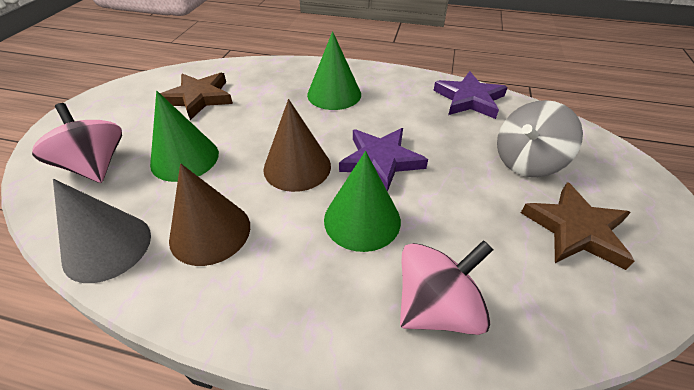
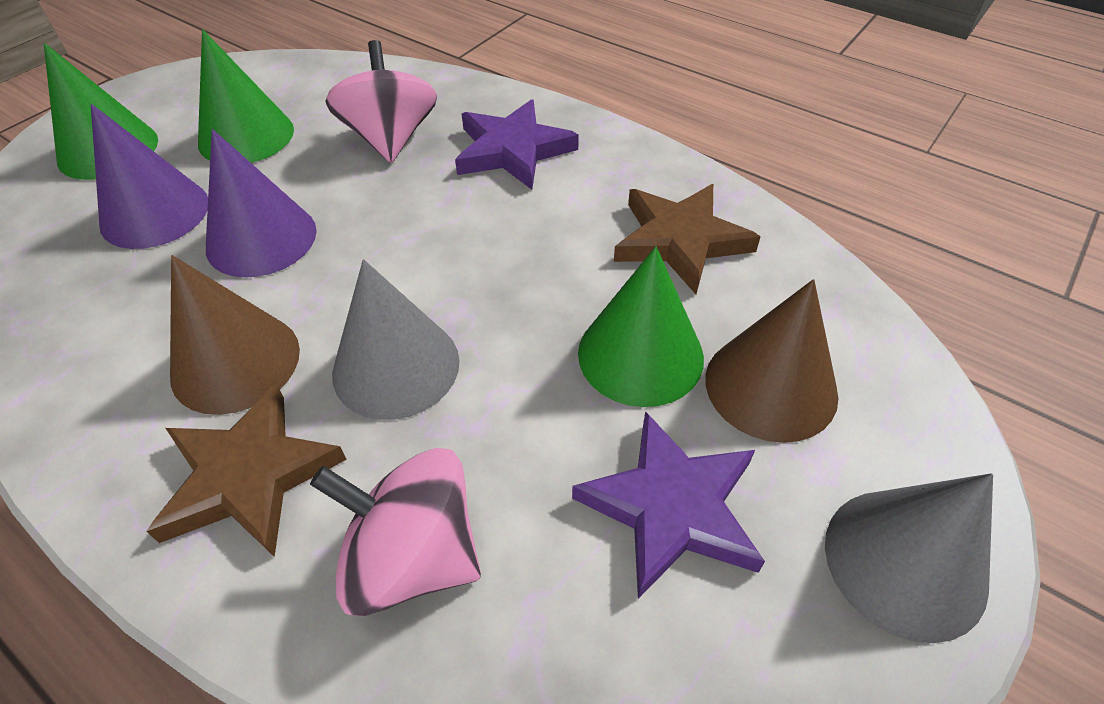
grey cone: 1 -> 2
grey spinning top: 1 -> 0
purple cone: 0 -> 2

